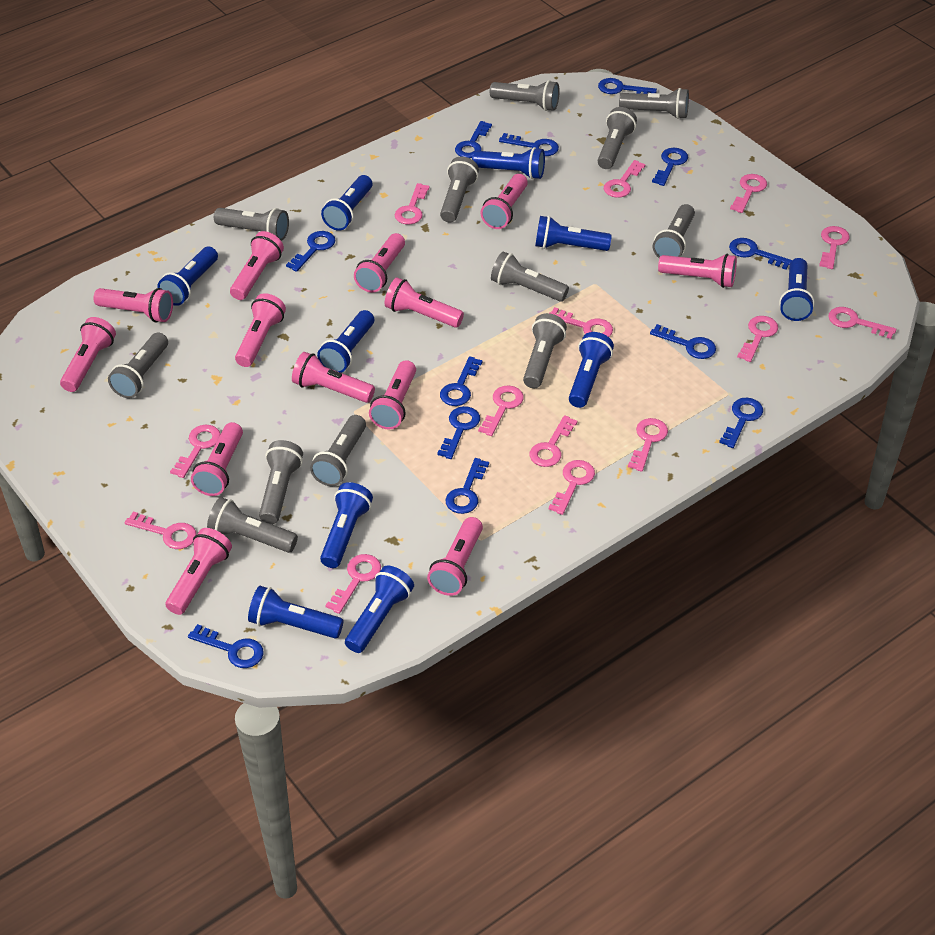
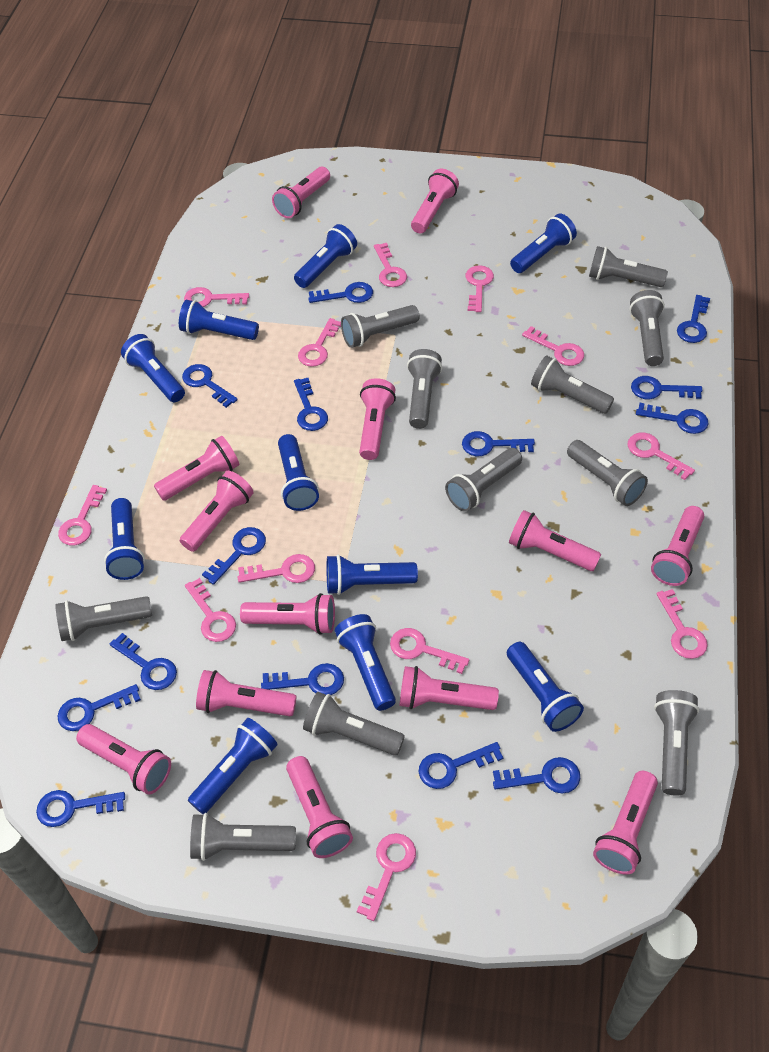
blue key: 12 -> 14
grey flashlight: 12 -> 11
pink key: 14 -> 12

